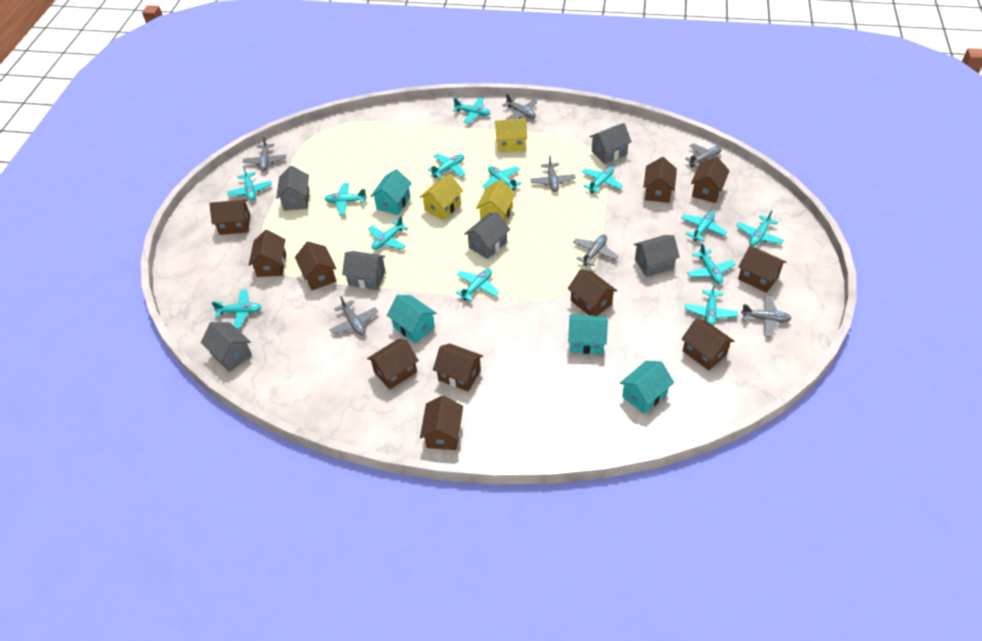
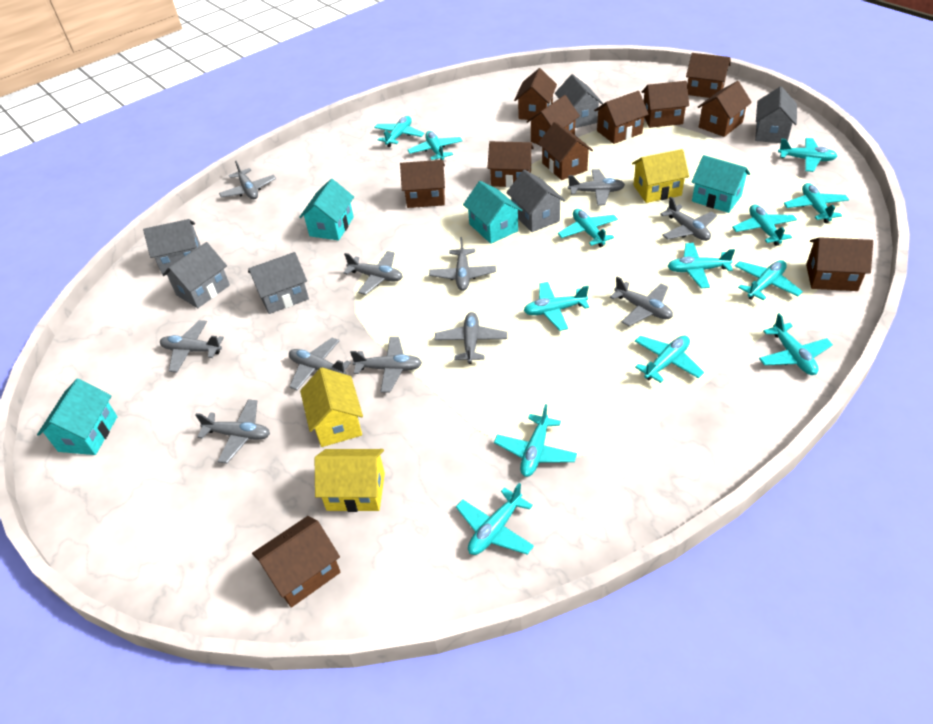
grey plane: 7 -> 11

